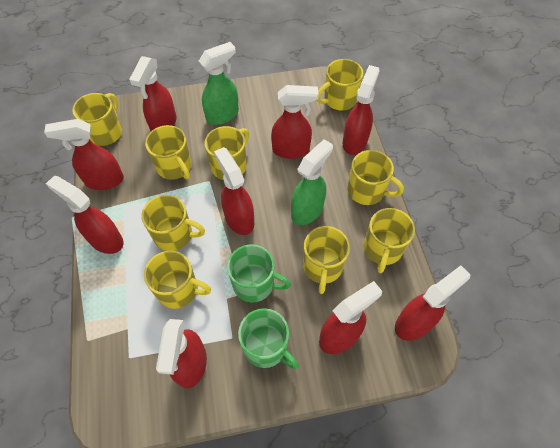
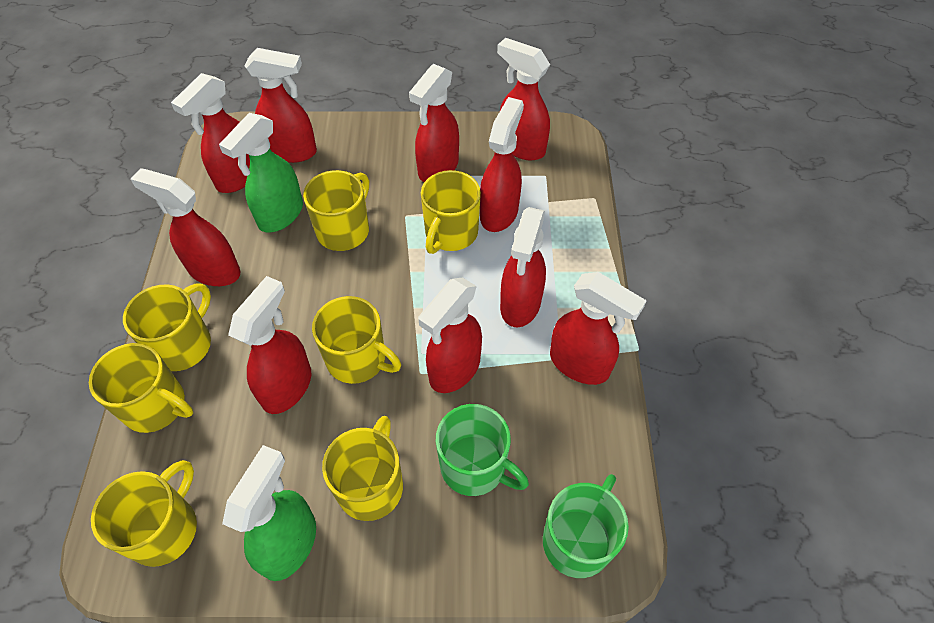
red spray bottle: 9 -> 10
yellow mug: 9 -> 7

